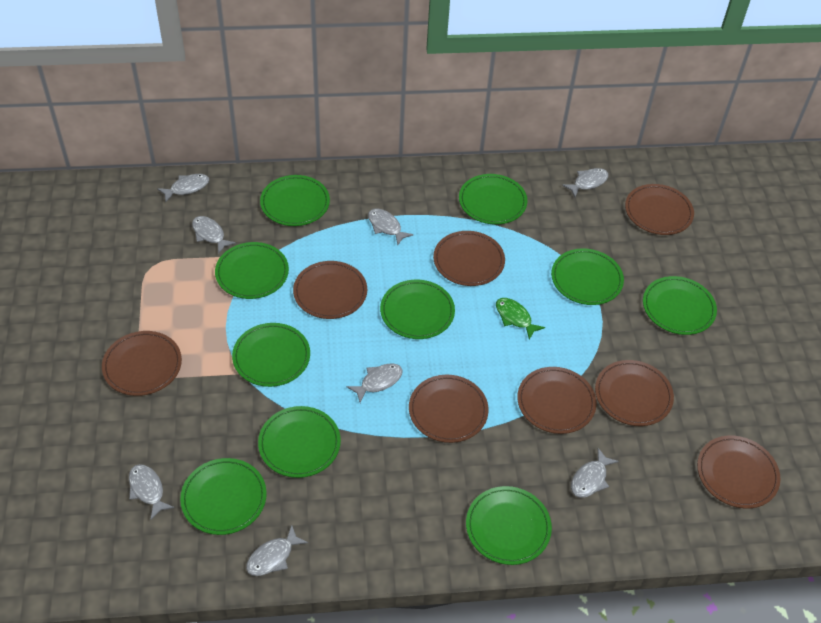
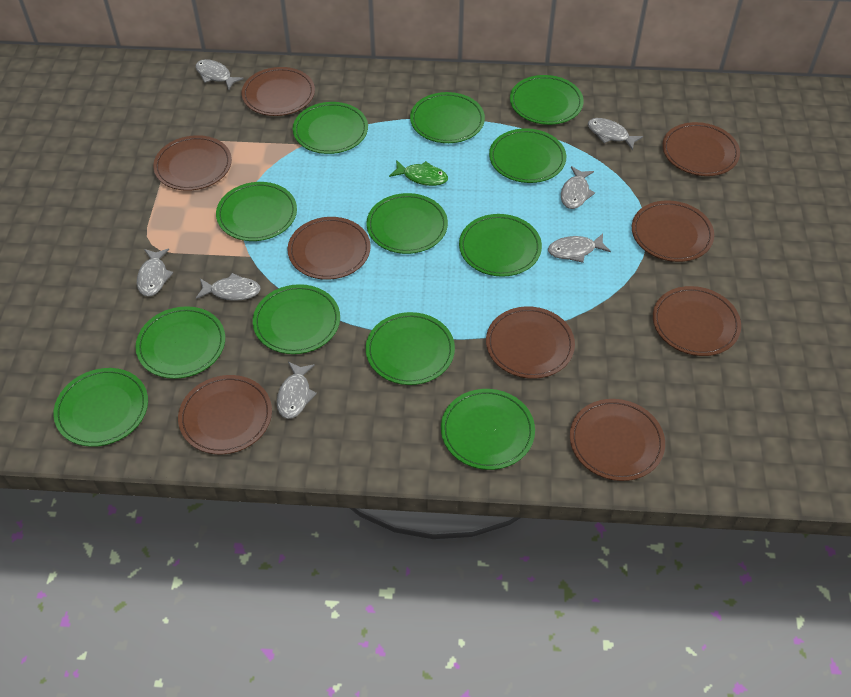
brown plate: 8 -> 9
green plate: 10 -> 12
grey fish: 8 -> 7

